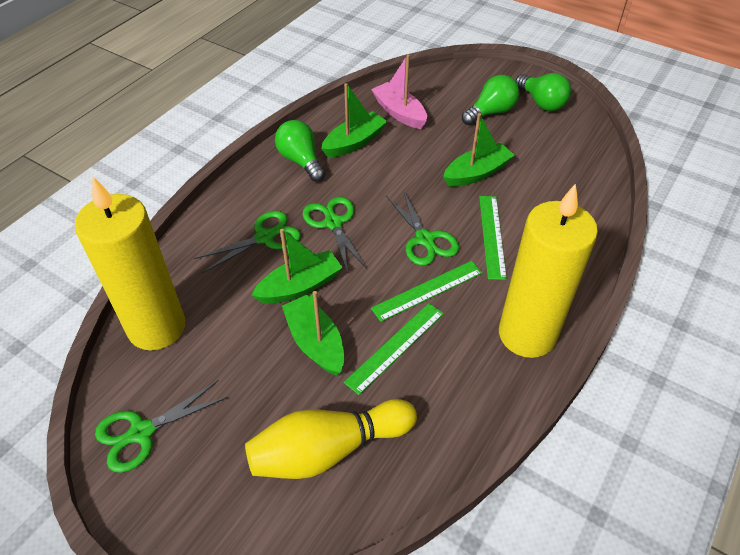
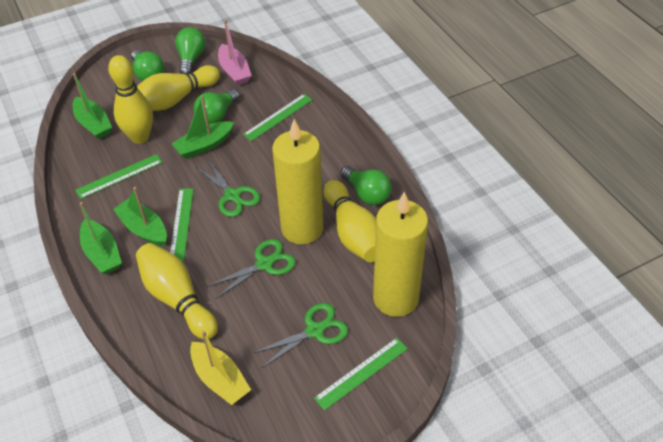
green light bulb: 3 -> 4
green ruler: 3 -> 4
green scissors: 4 -> 3
yellow boat: 0 -> 1
yellow bowling pin: 1 -> 4

